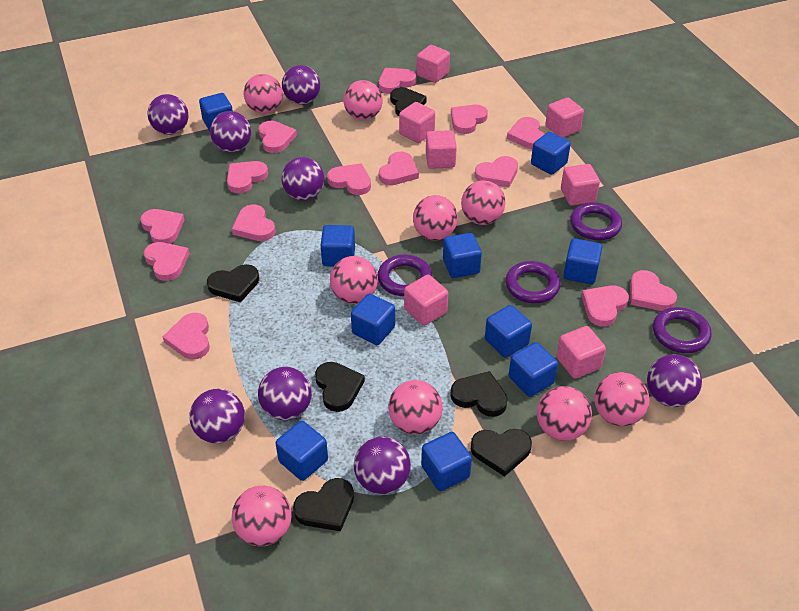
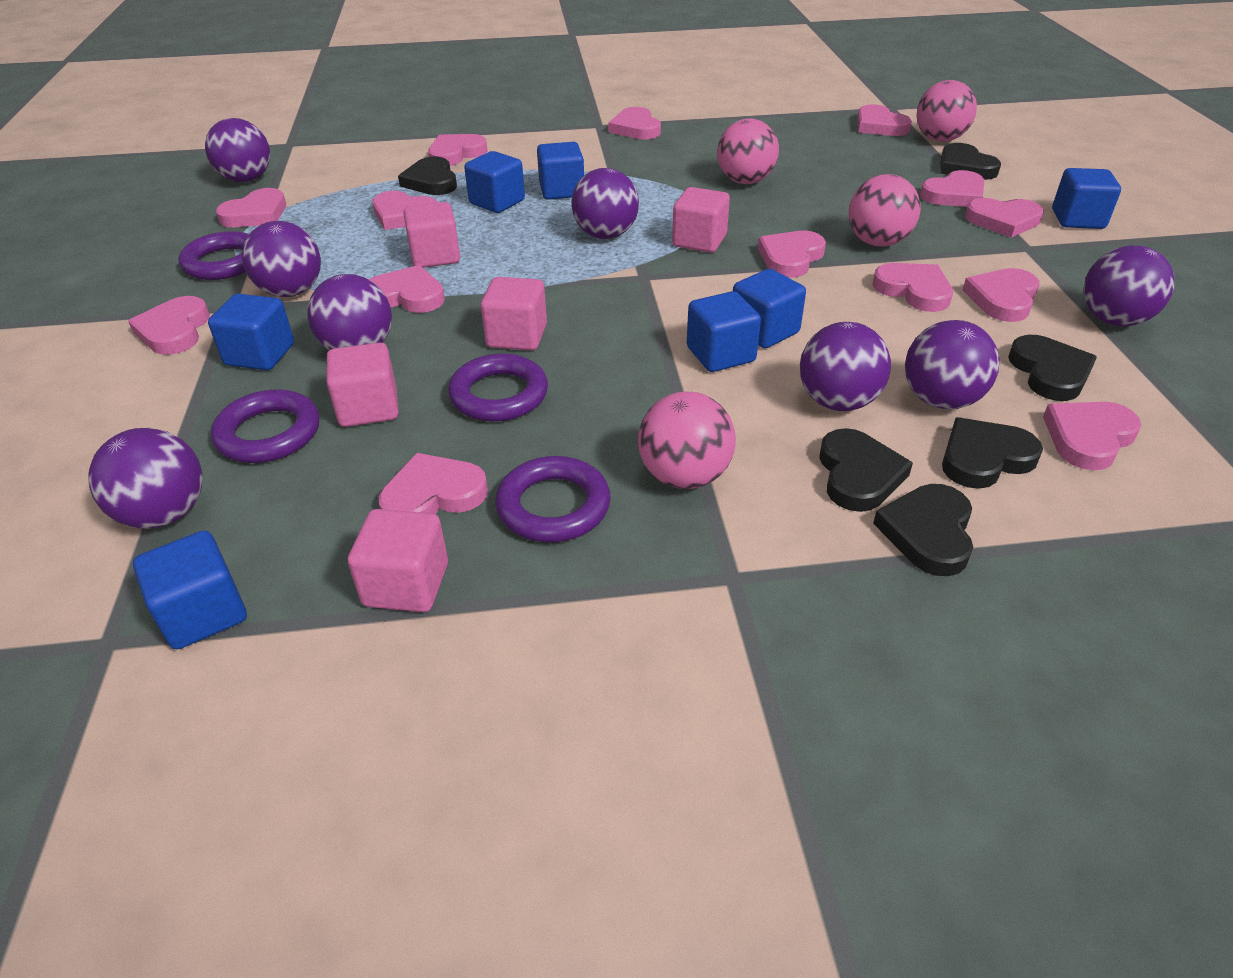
blue cube: 10 -> 7
pink ball: 9 -> 4
pink cube: 7 -> 5

